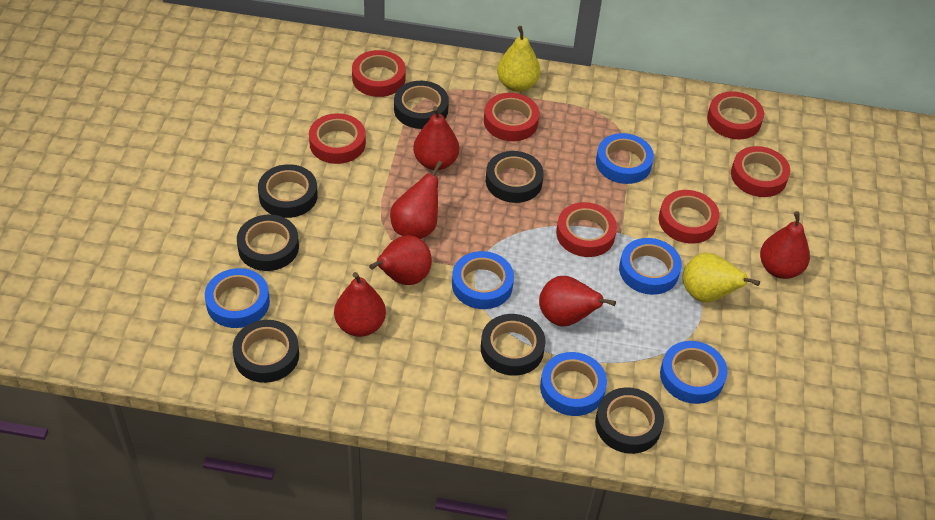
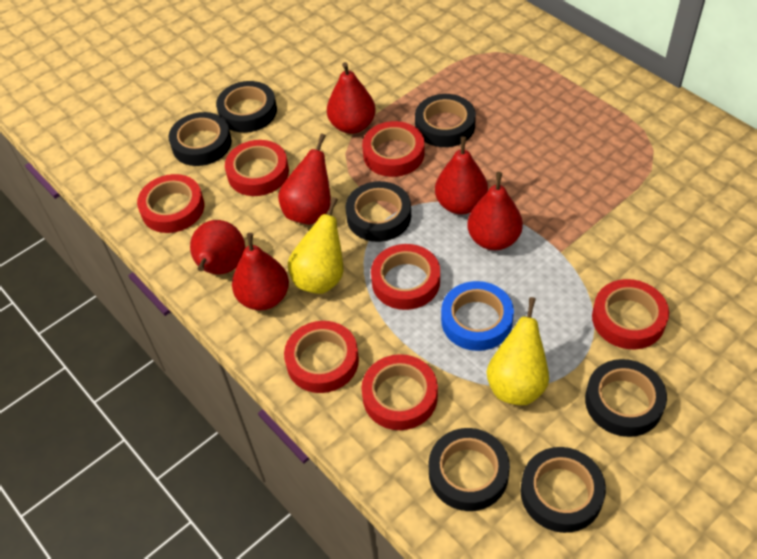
blue tape: 6 -> 1

